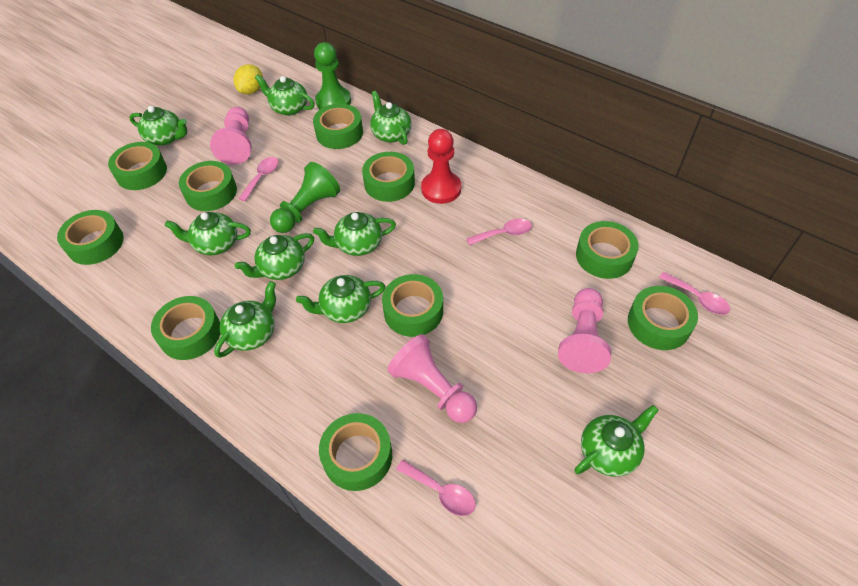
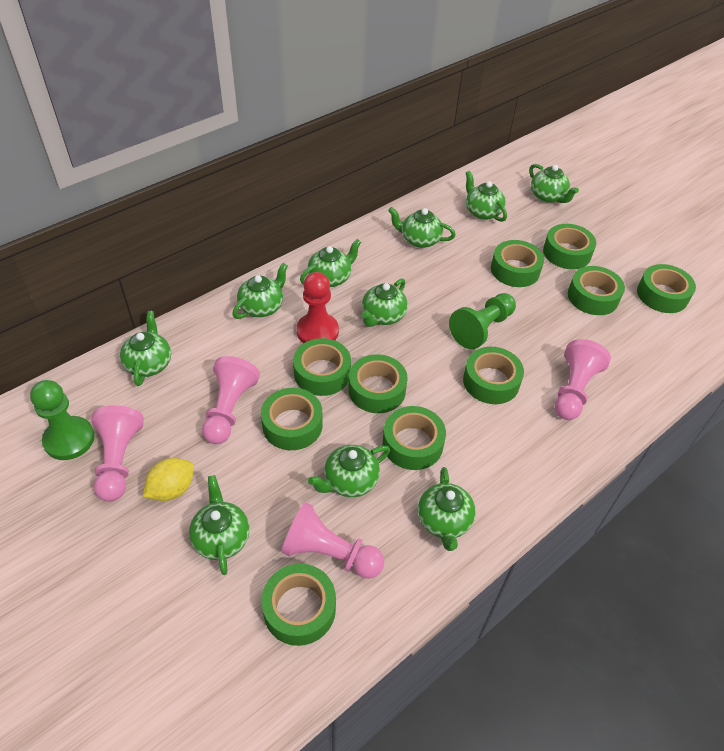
green teapot: 9 -> 10
pink pawn: 3 -> 4
pink spoon: 4 -> 0

